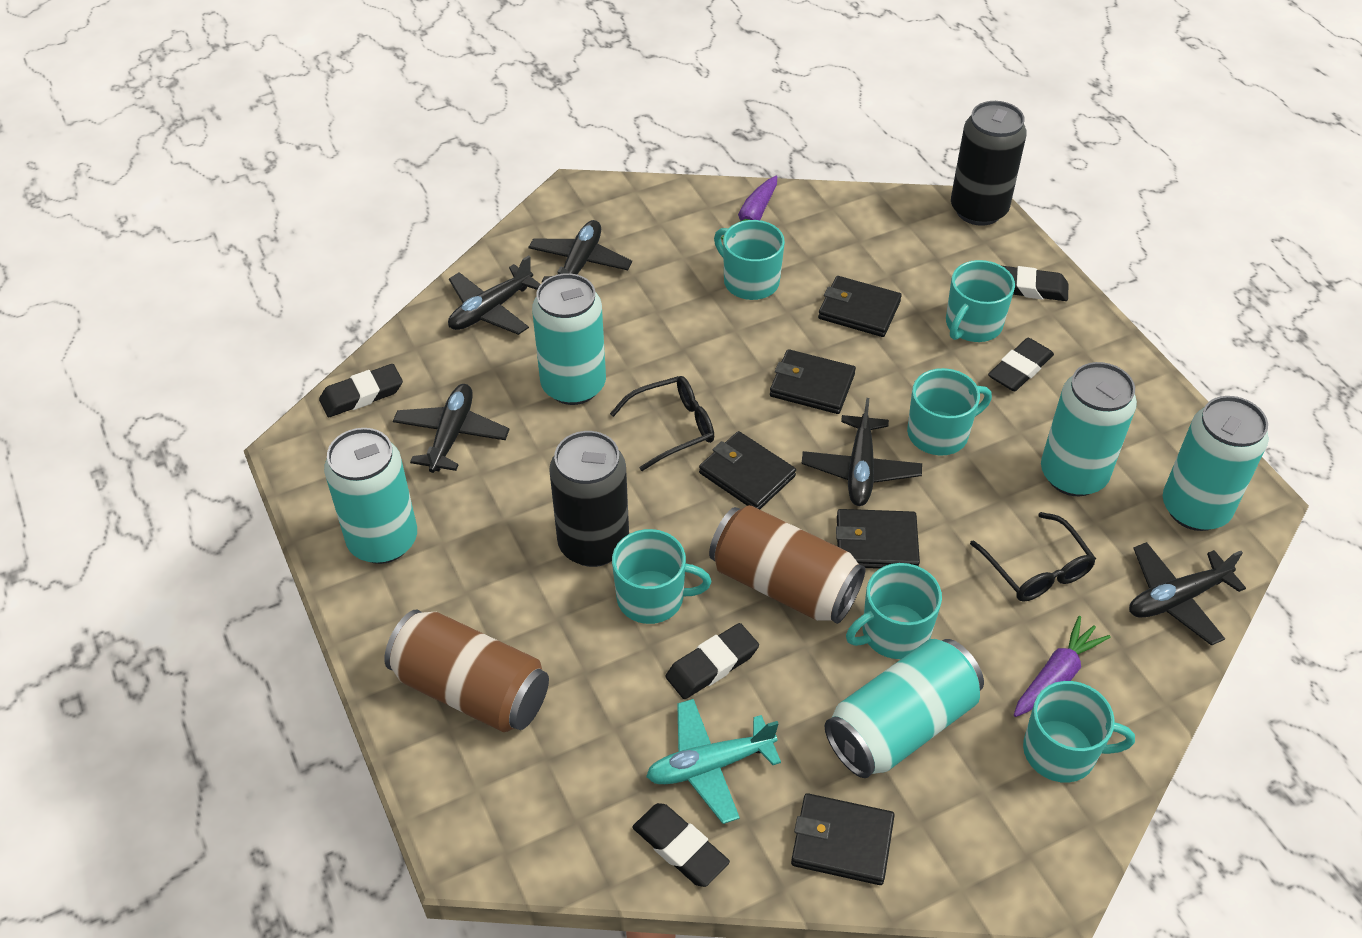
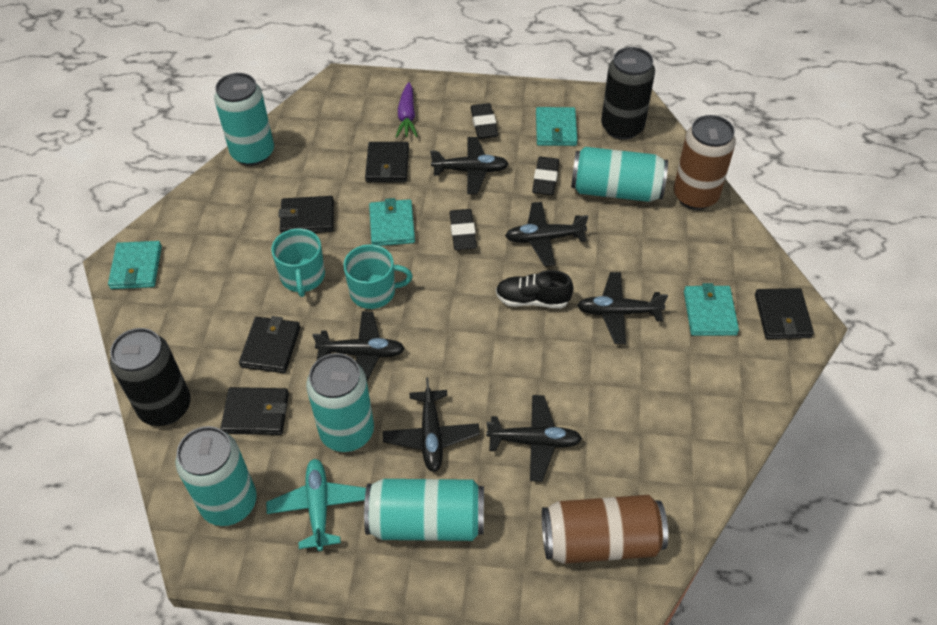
black eraser: 5 -> 3
black glasses: 2 -> 0
black plane: 5 -> 6
black shoe: 0 -> 1
purple carrot: 2 -> 1
turquoise mug: 6 -> 2
turquoise wallet: 0 -> 4

